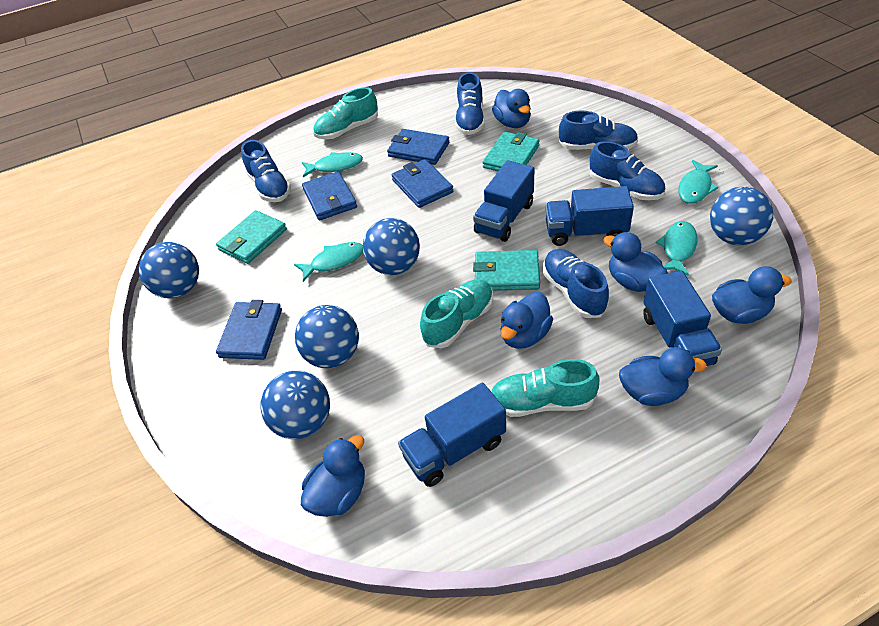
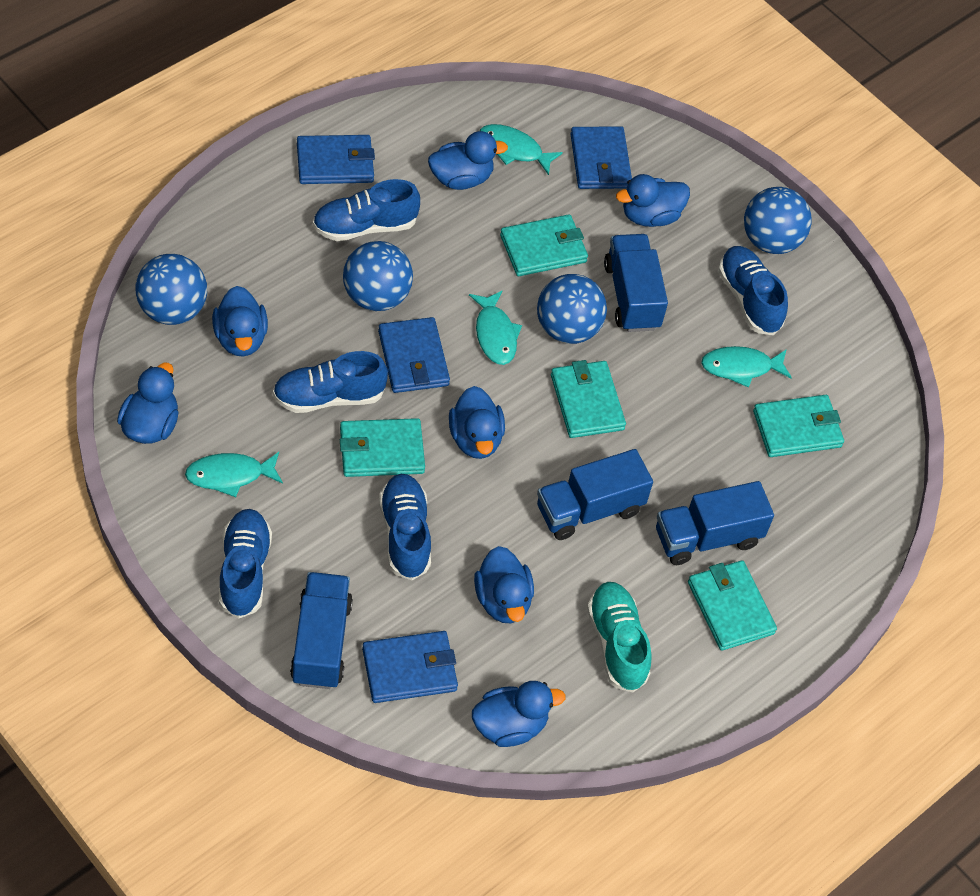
blue ball: 5 -> 4
blue duck: 6 -> 7
turquoise shoe: 3 -> 1
turquoise wallet: 3 -> 5

